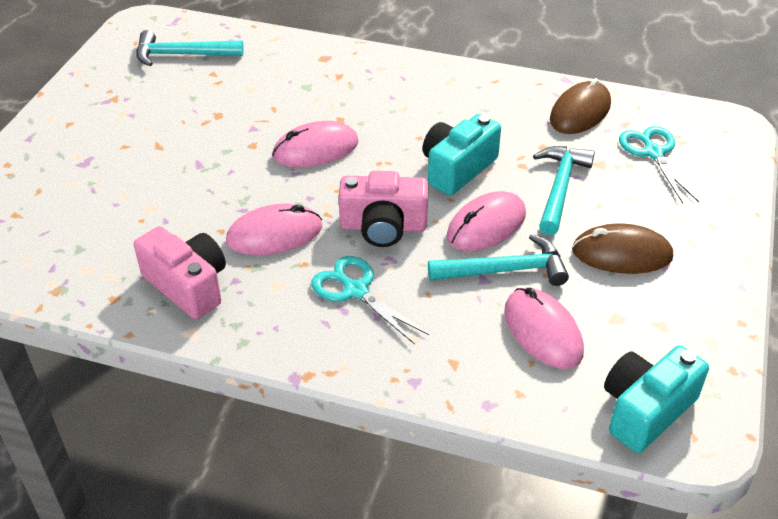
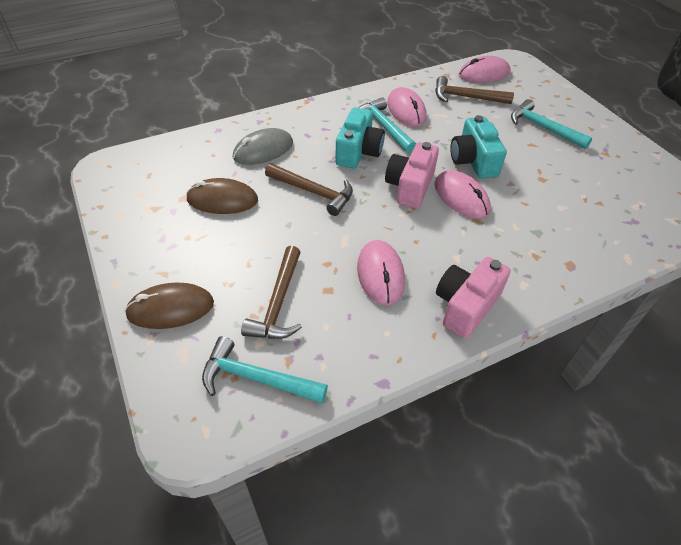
brown hammer: 0 -> 3
grey mouse: 0 -> 1
turquoise scissors: 2 -> 0

